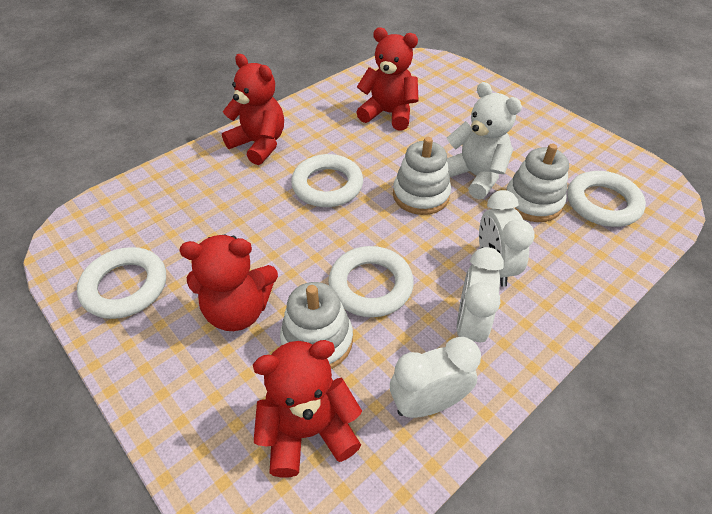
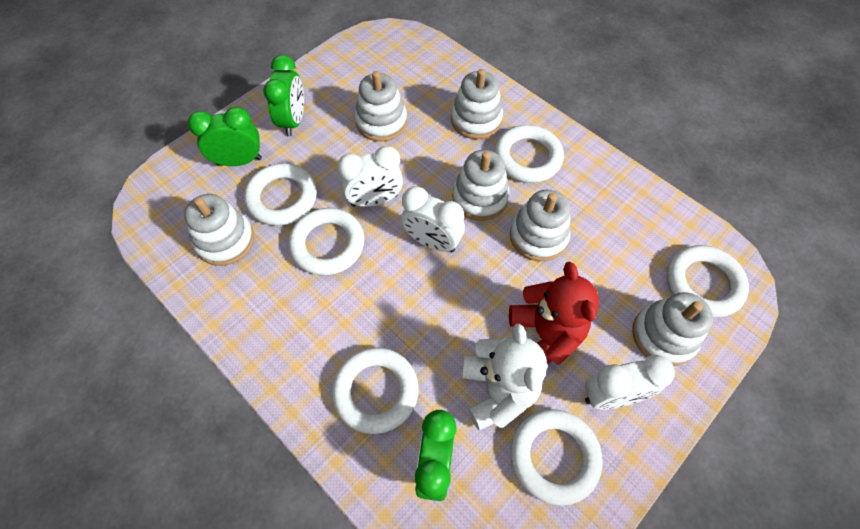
green clock: 0 -> 3
red teddy bear: 4 -> 1
white ring: 4 -> 6
white stacking toy: 3 -> 6

